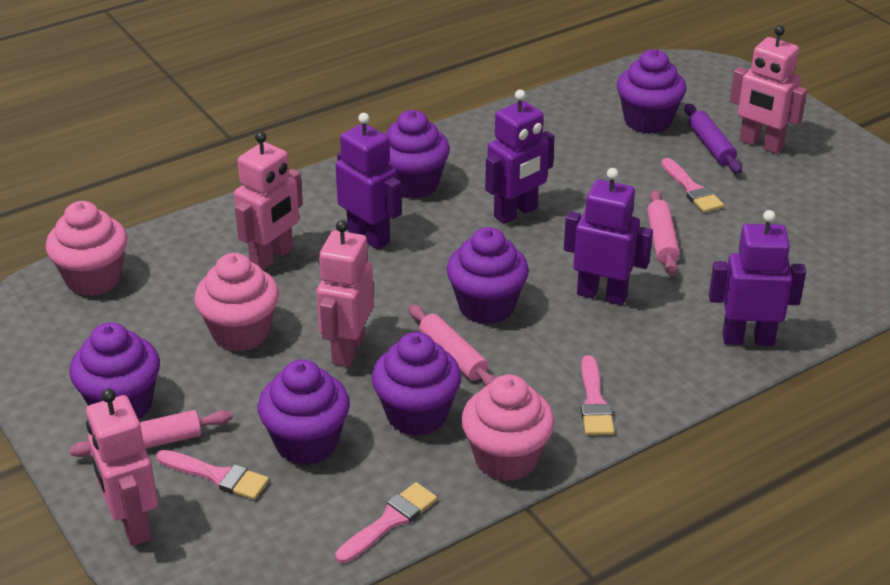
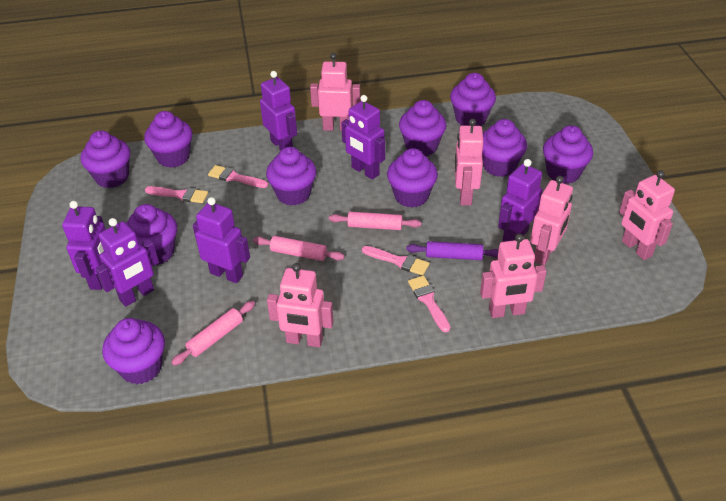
pink cupcake: 3 -> 0
pink robot: 4 -> 6
purple cupcake: 6 -> 10
purple robot: 4 -> 6

